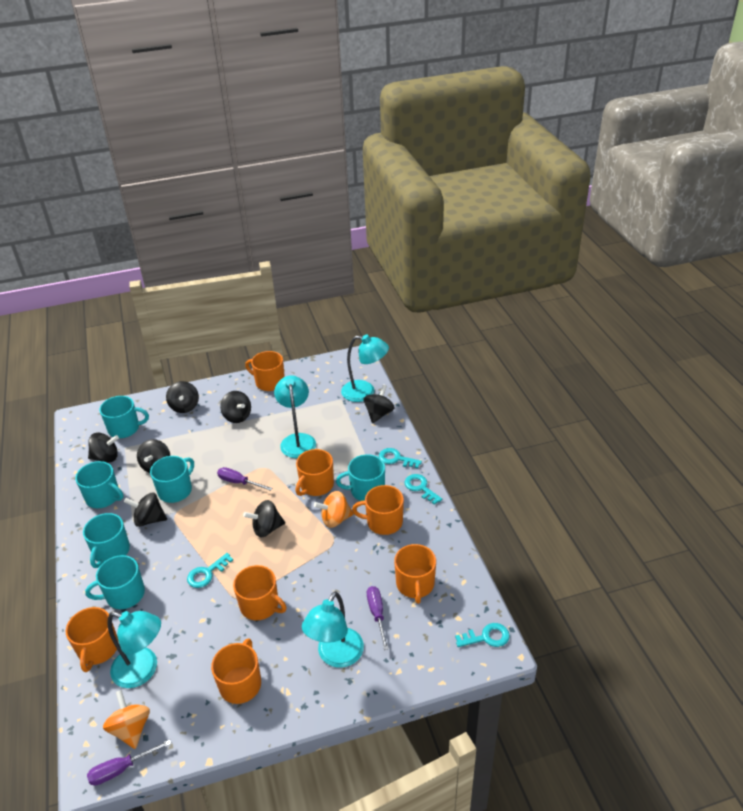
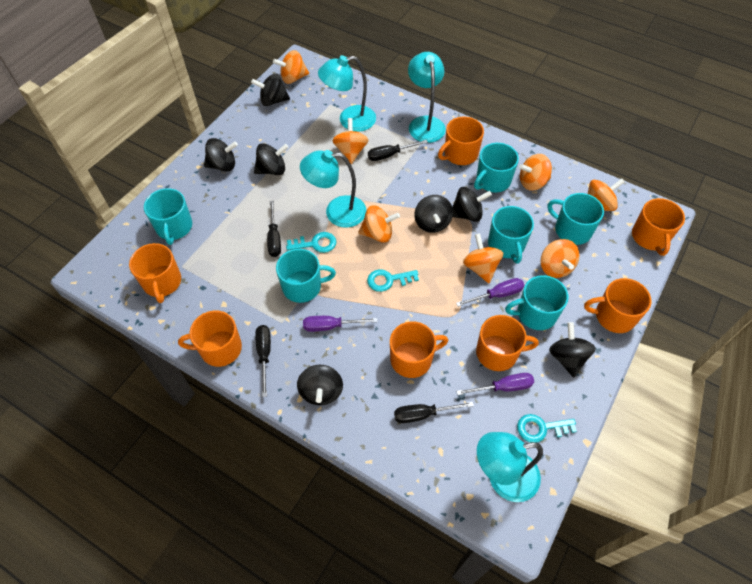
black screwdriver: 0 -> 4
orange spinning top: 2 -> 7
turquoise key: 4 -> 3

